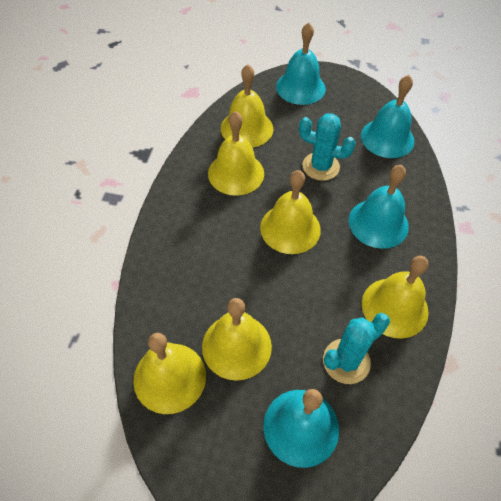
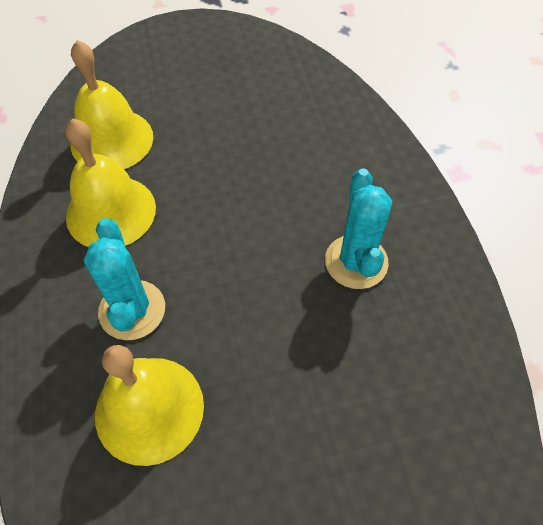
turquoise bell: 4 -> 0
yellow bell: 6 -> 3

